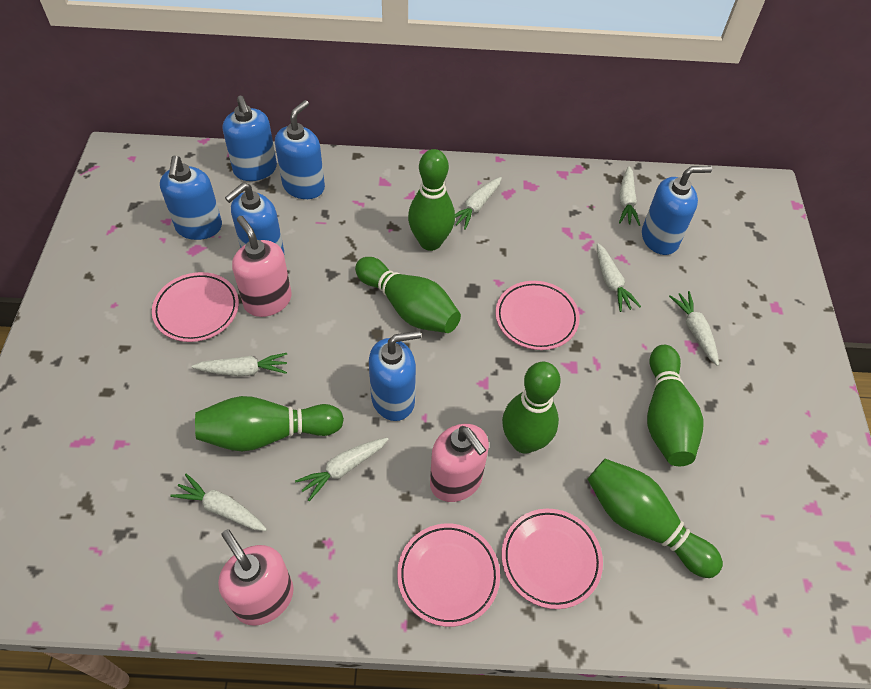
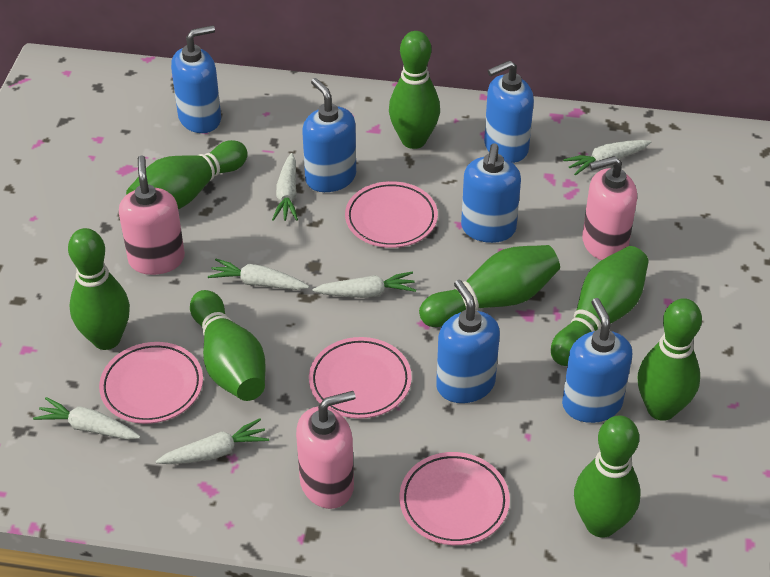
green bowling pin: 6 -> 8
white carrot: 7 -> 6

